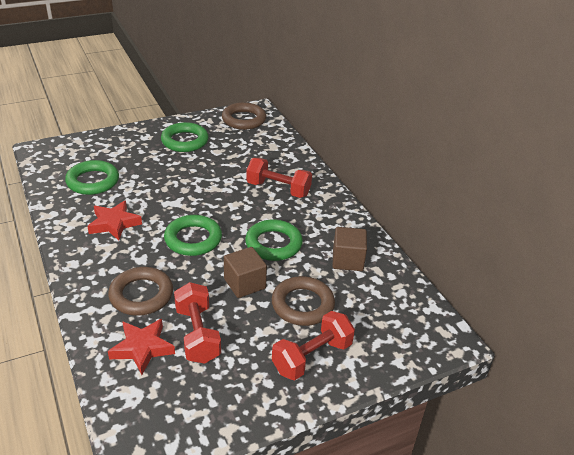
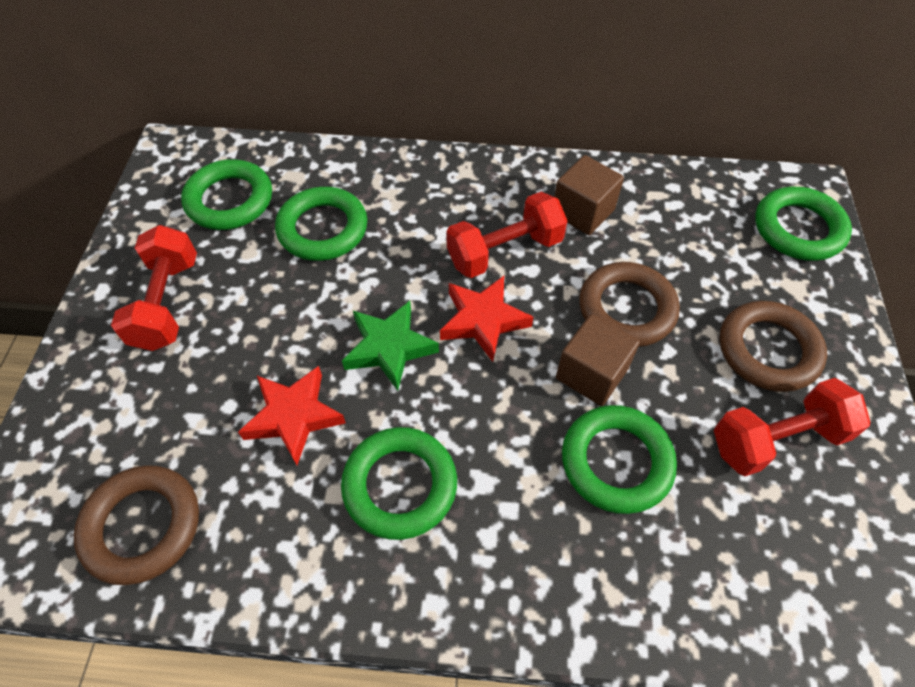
green ring: 4 -> 5
green star: 0 -> 1

